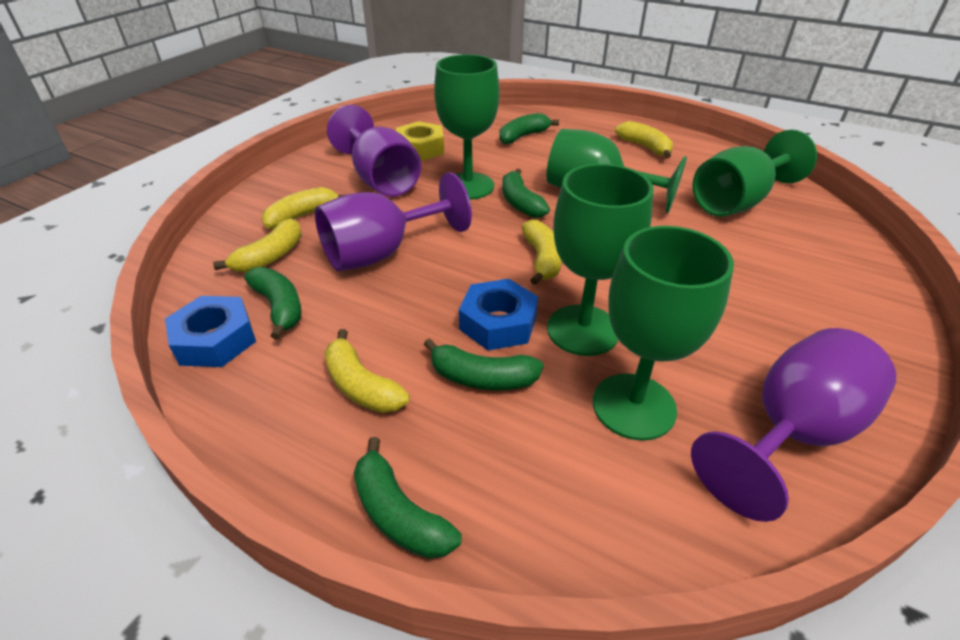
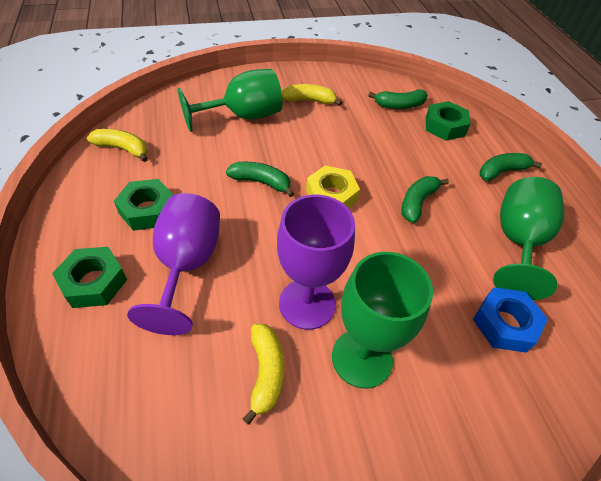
blue nut: 2 -> 1
green banana: 5 -> 4
green goblet: 5 -> 3
green nut: 0 -> 3
purple goblet: 3 -> 2
yellow banana: 5 -> 3

